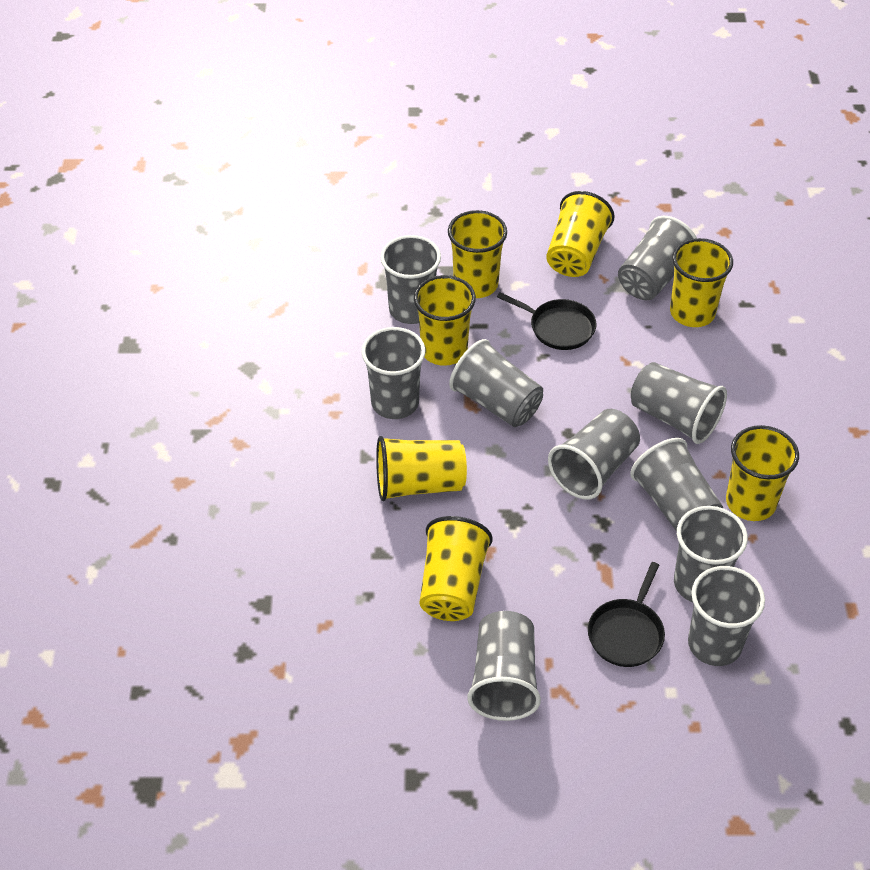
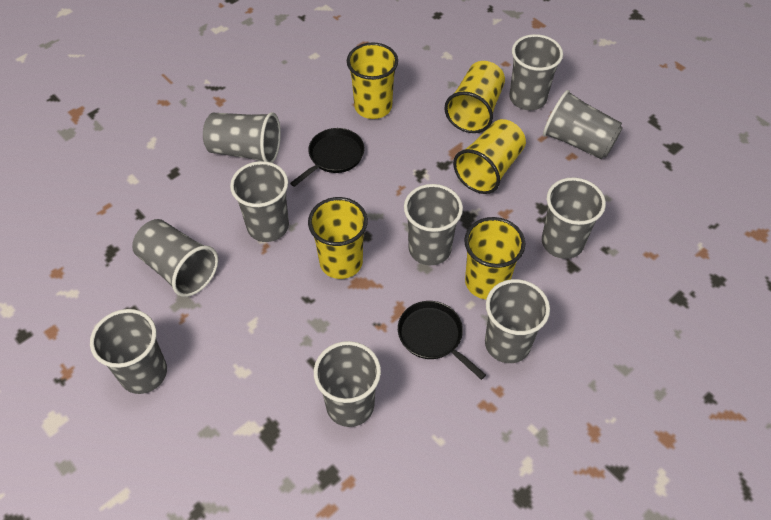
yellow cup: 7 -> 5

